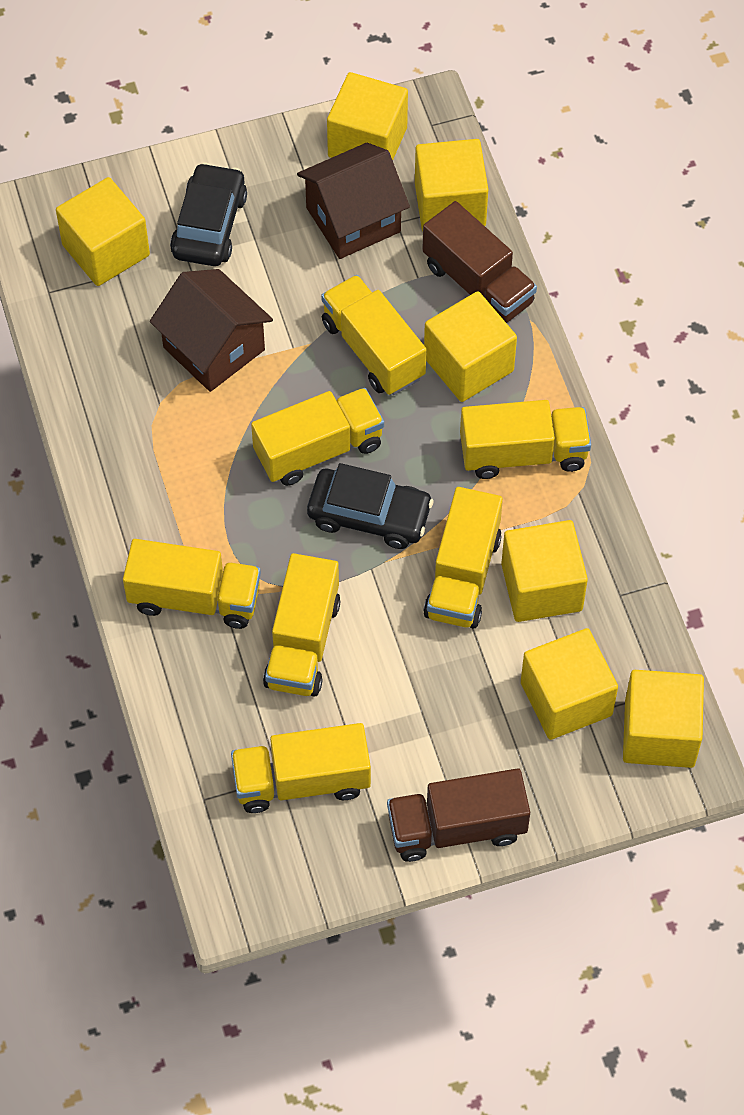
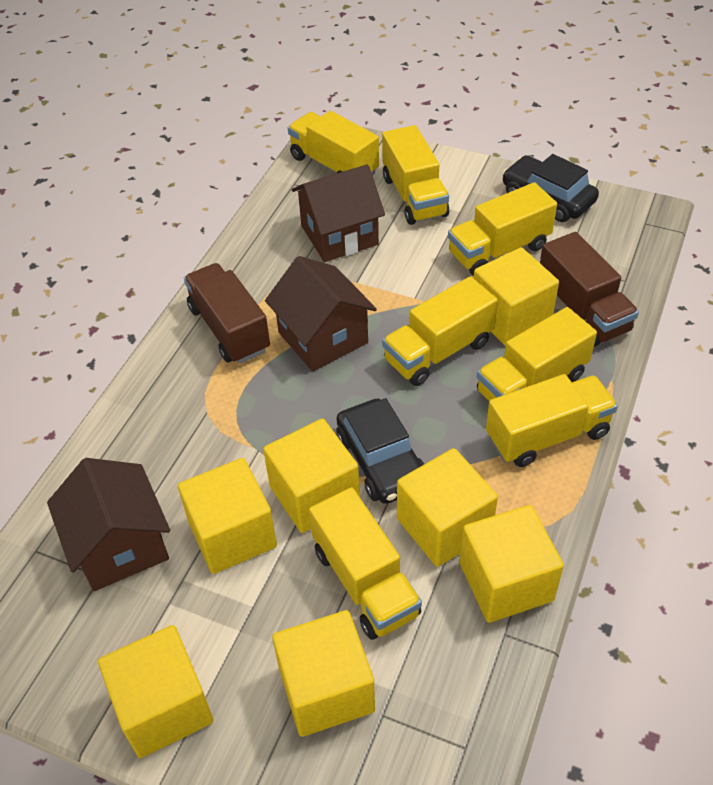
brown house: 2 -> 3

